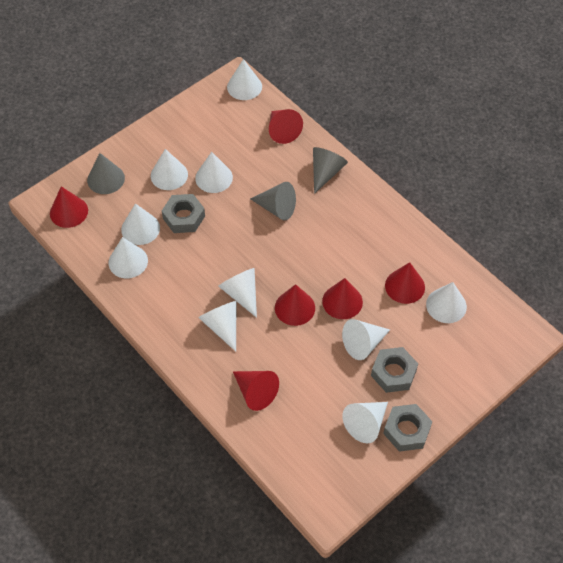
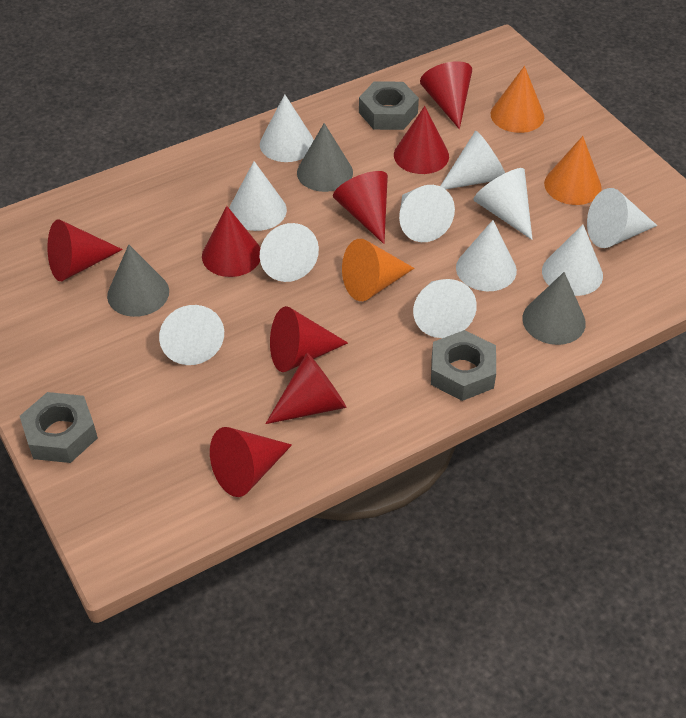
orange cone: 0 -> 3
red cone: 6 -> 8
white cone: 10 -> 11

